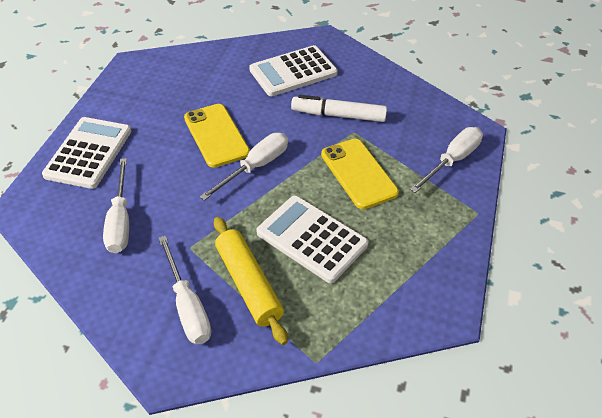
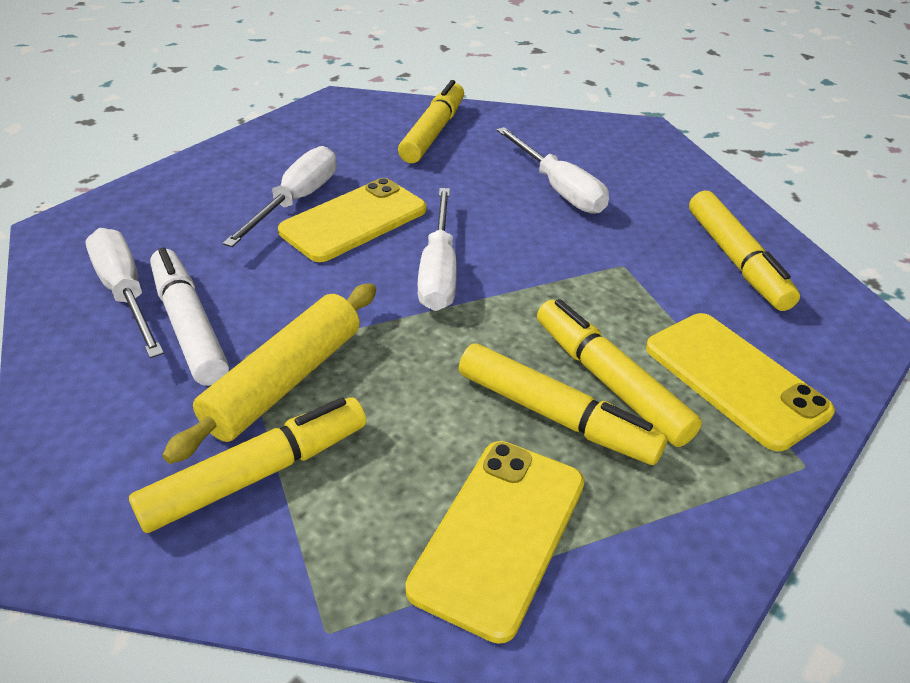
white calculator: 3 -> 0
yellow marker: 0 -> 5
yellow phone: 2 -> 3

